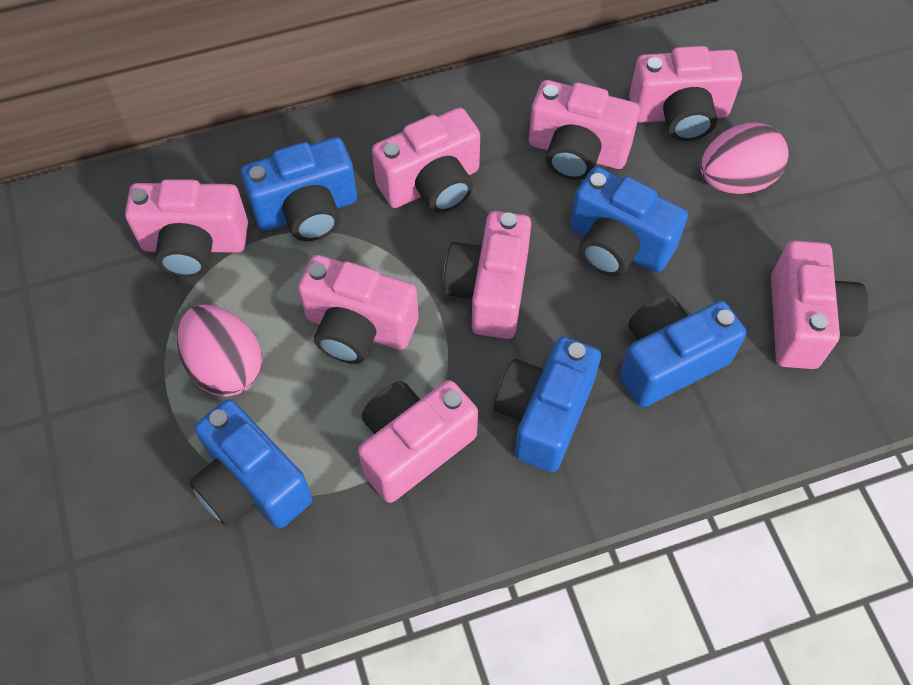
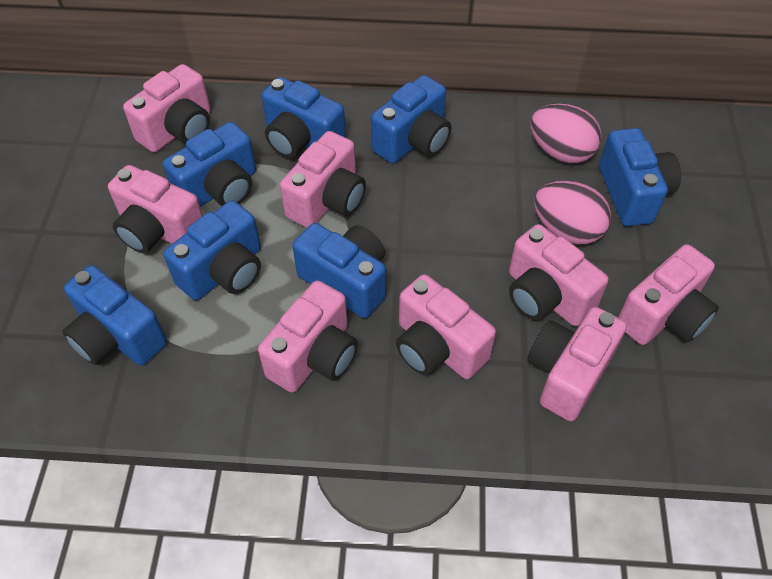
blue camera: 5 -> 7

